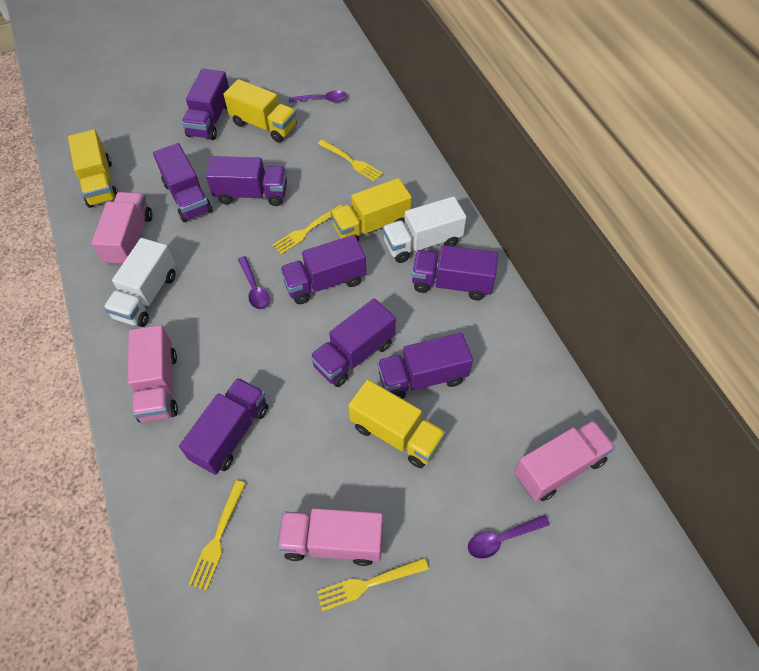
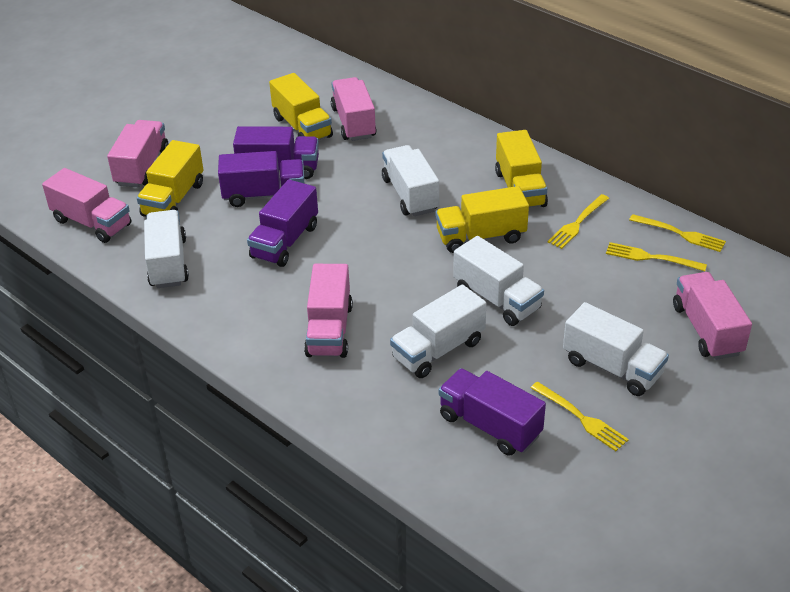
pink truck: 4 -> 5
purple spoon: 3 -> 0
purple truck: 8 -> 4
white truck: 2 -> 5

